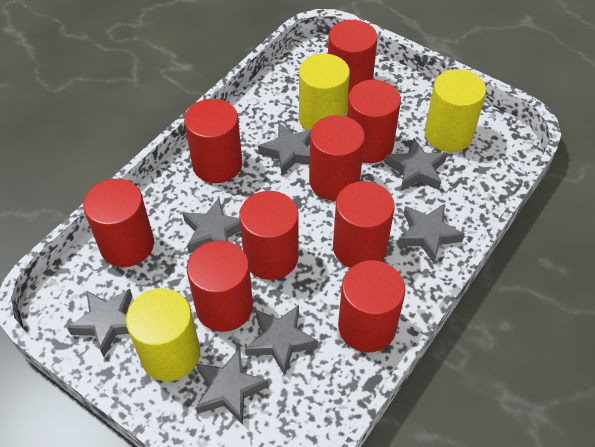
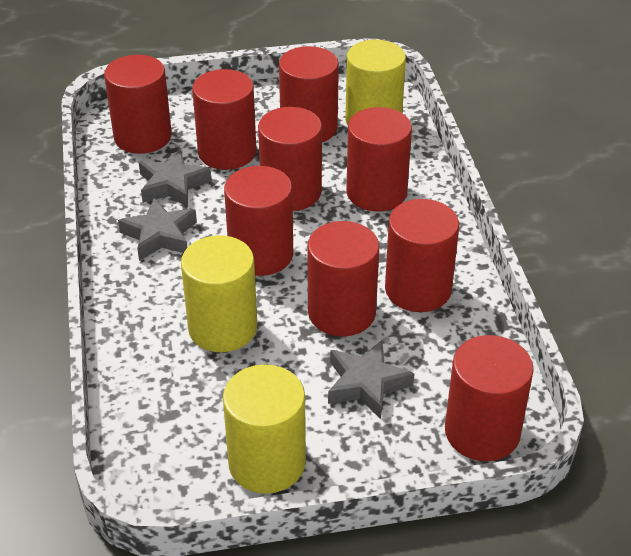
grey star: 7 -> 3

